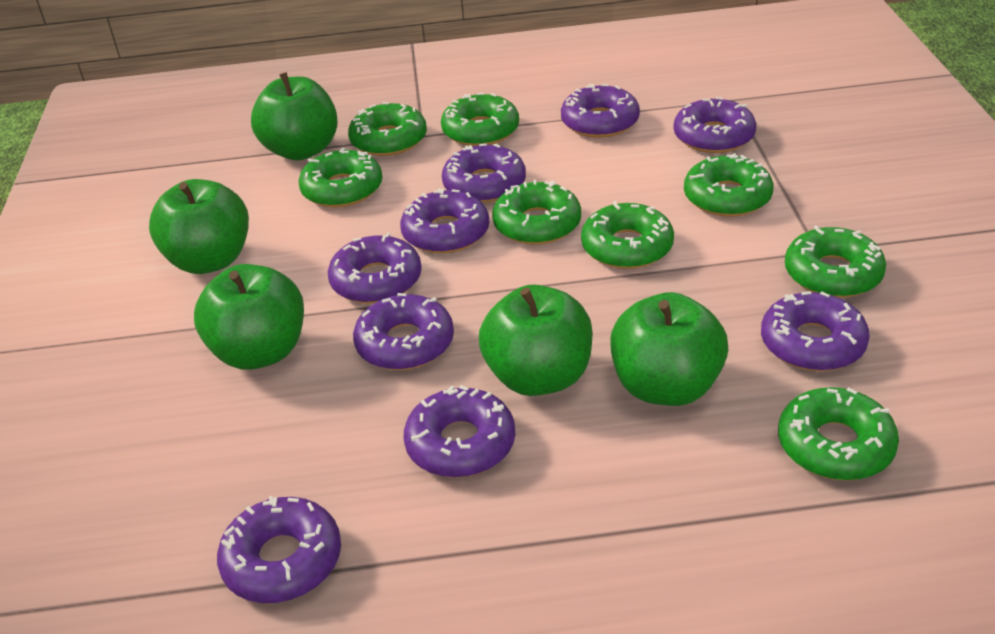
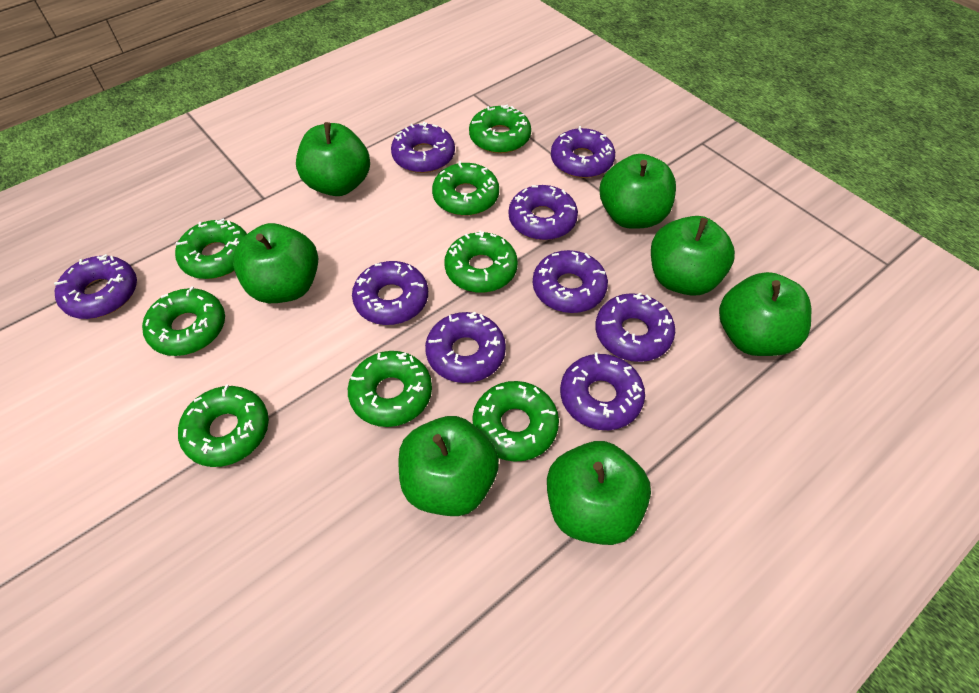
green apple: 5 -> 7

